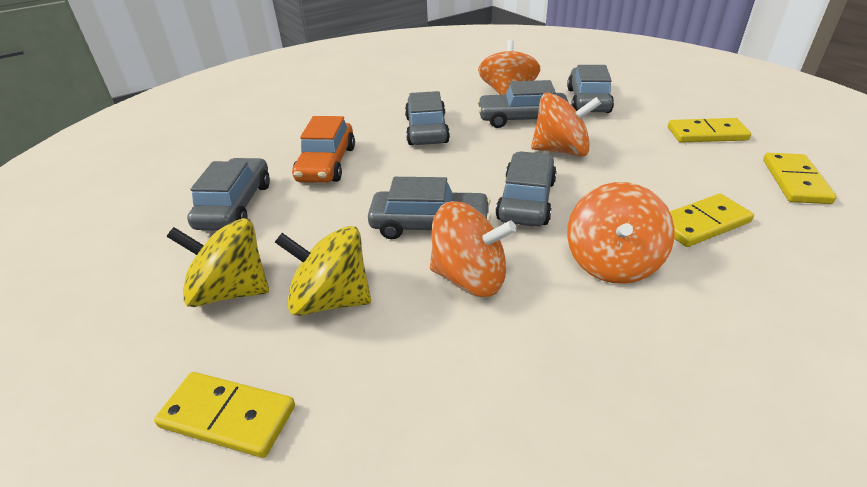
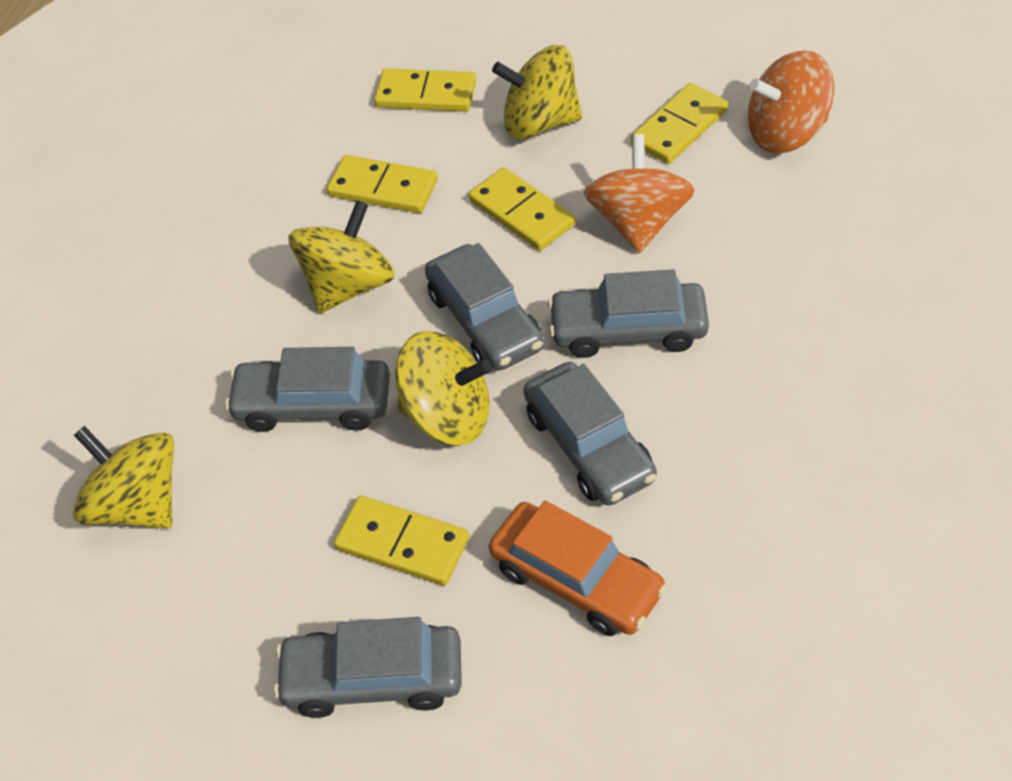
grey car: 6 -> 5
orange spinning top: 4 -> 2
yellow domino: 4 -> 5
yellow spinning top: 2 -> 4

